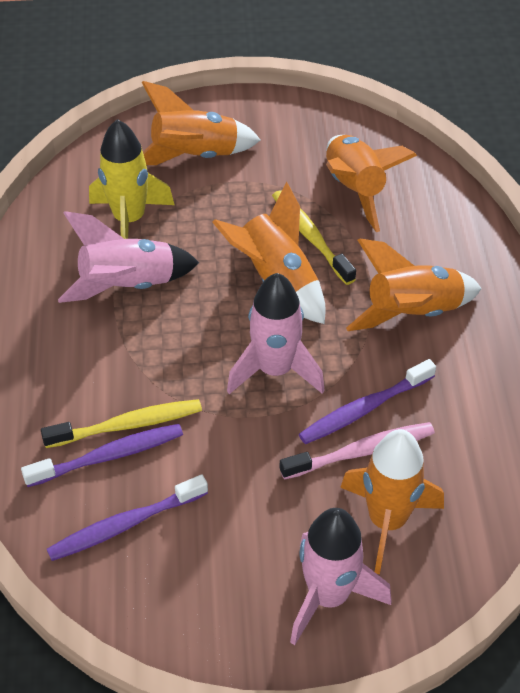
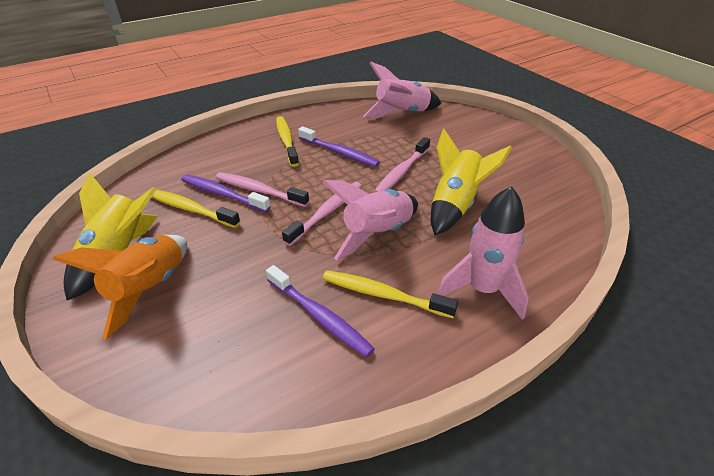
orange rocket: 5 -> 1
pink toothbrush: 1 -> 3
yellow rocket: 1 -> 2
yellow toothbrush: 2 -> 3

